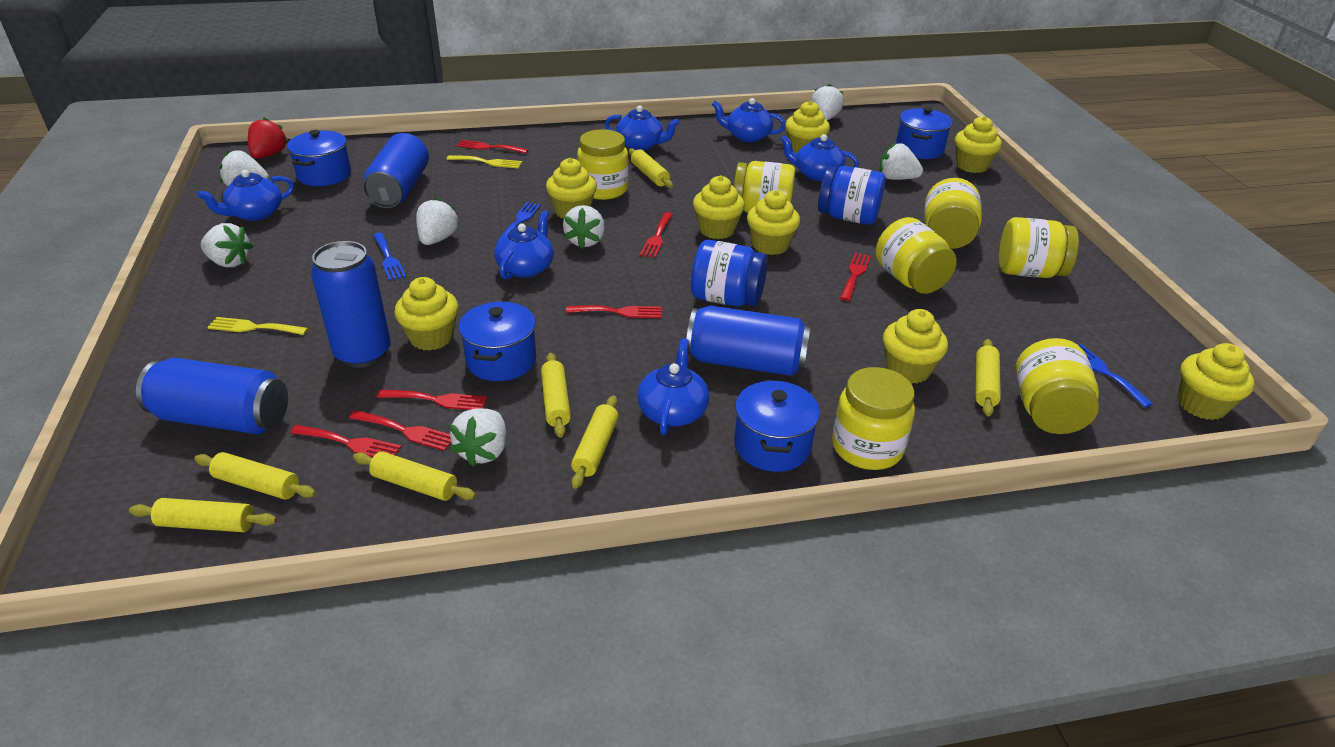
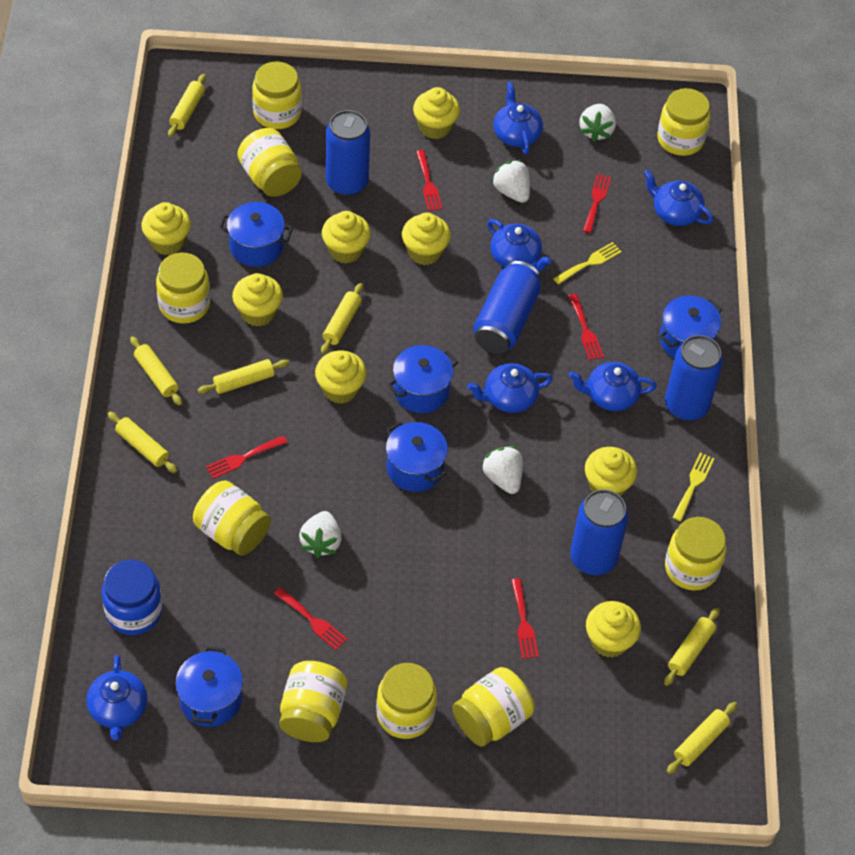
blue fork: 3 -> 0
blue jar: 2 -> 1
blue pot: 4 -> 5
red fork: 7 -> 6
red strawberry: 1 -> 0
white strawberry: 7 -> 4
yellow jar: 7 -> 9

